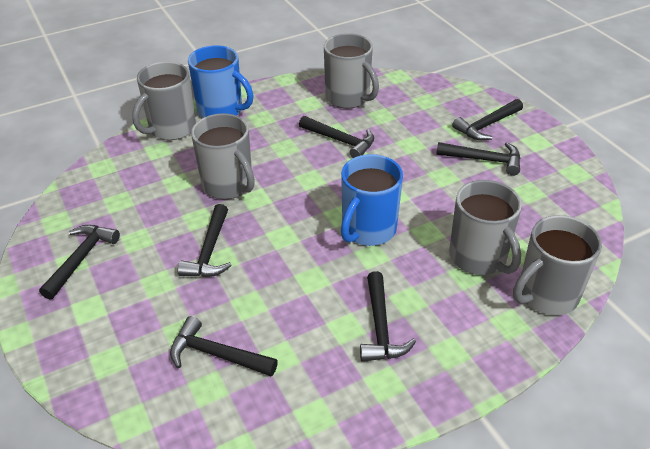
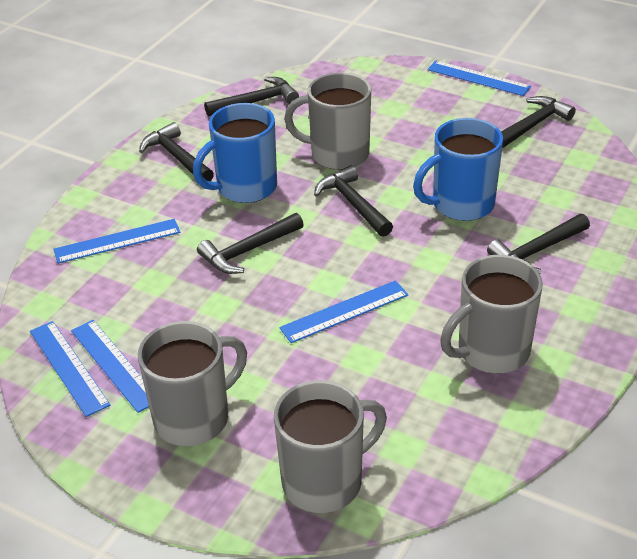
black hammer: 7 -> 6
blue ruler: 0 -> 5
grey mug: 5 -> 4

